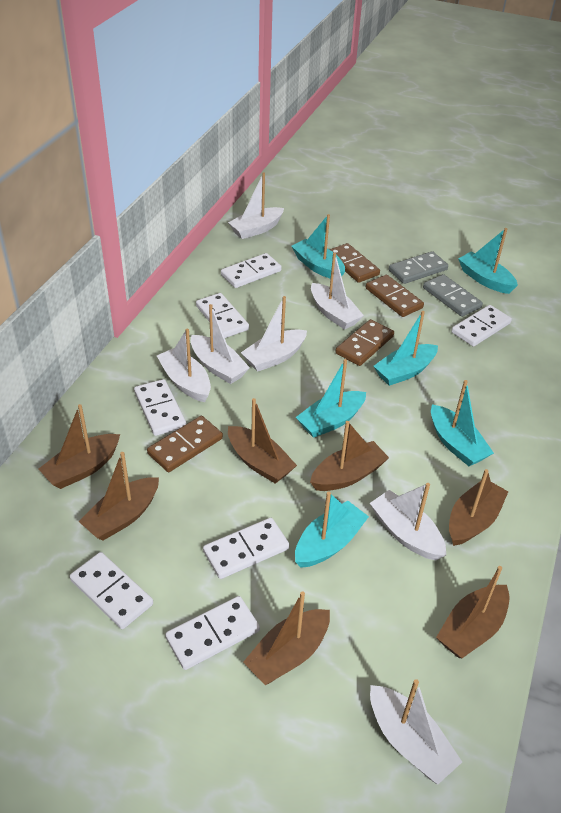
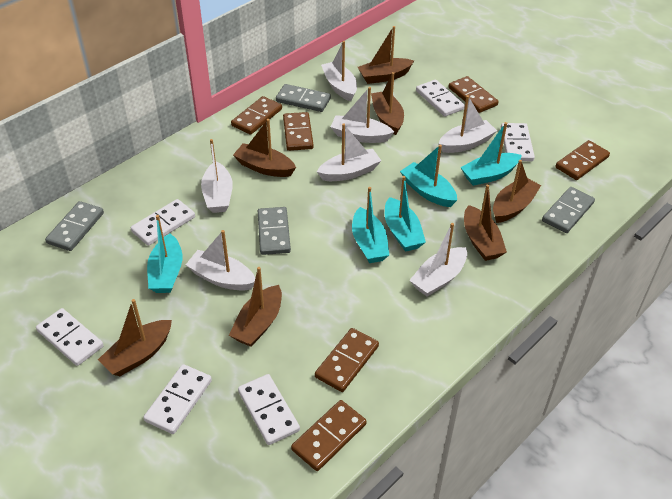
brown domino: 4 -> 6
grey domino: 2 -> 4
turquoise boat: 6 -> 5
white domino: 7 -> 6

